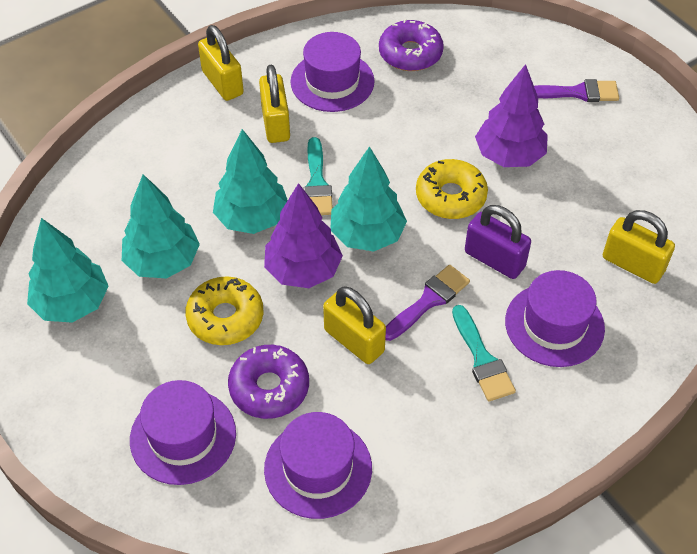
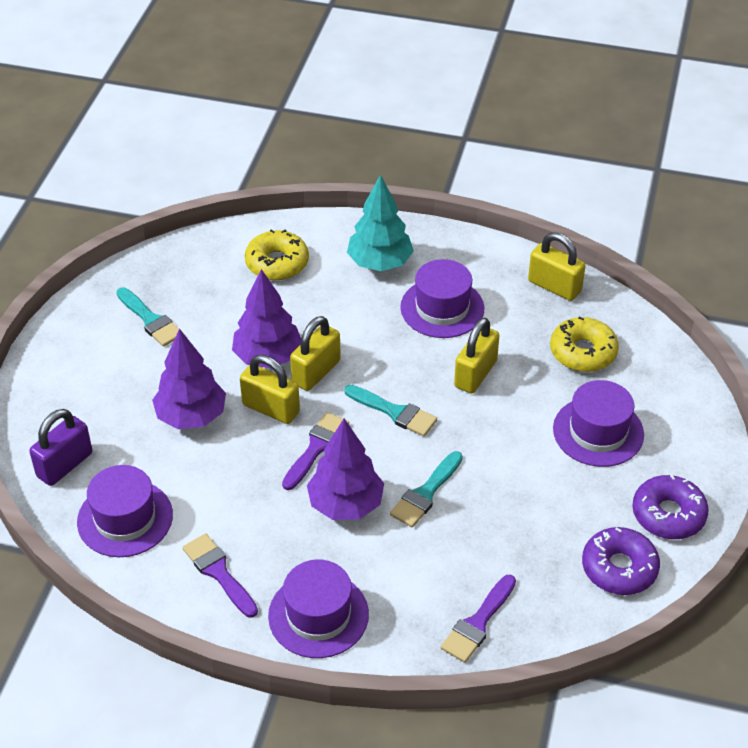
purple brush: 2 -> 3
purple tree: 2 -> 3
turquoise brush: 2 -> 3
turquoise tree: 4 -> 1

